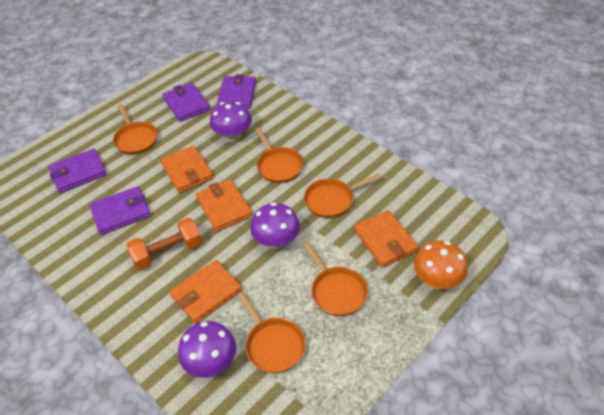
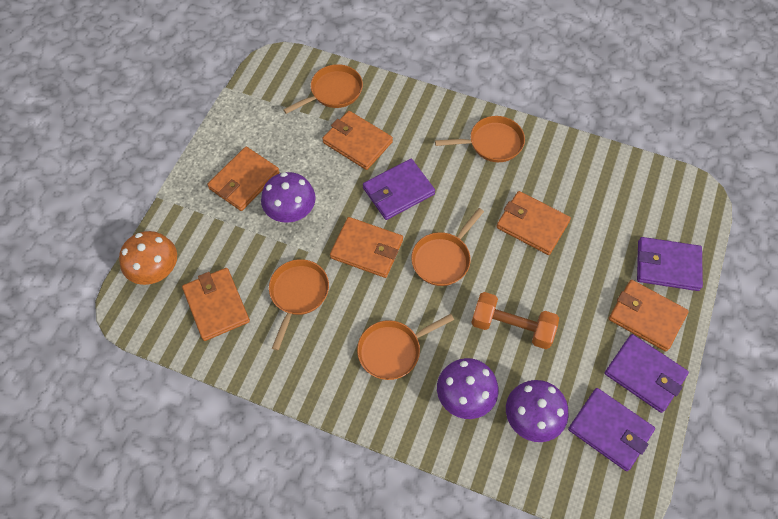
orange wallet: 4 -> 6

